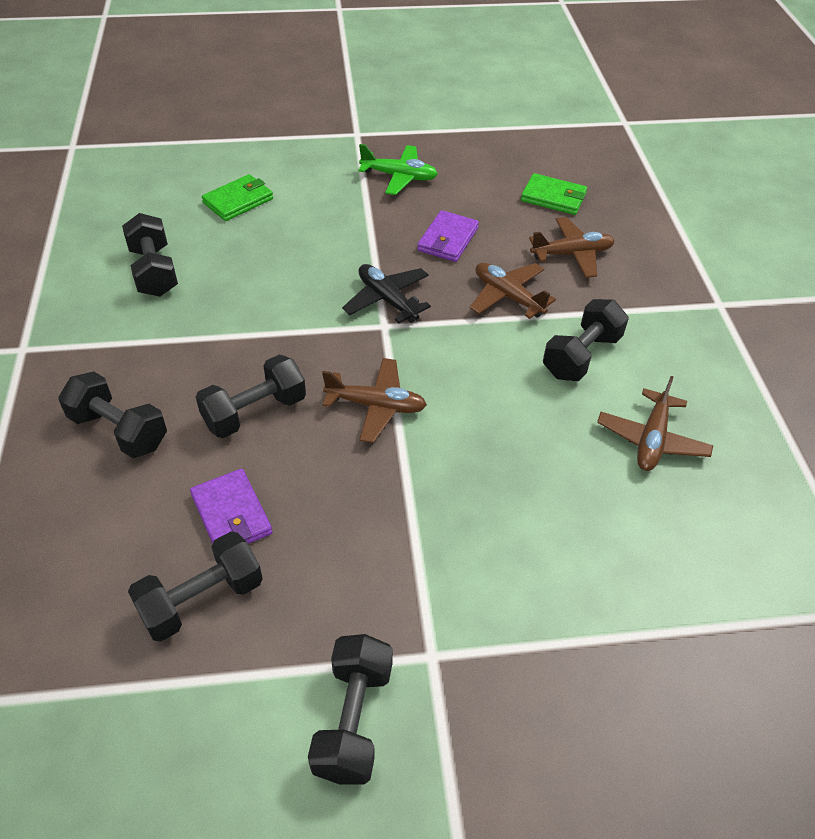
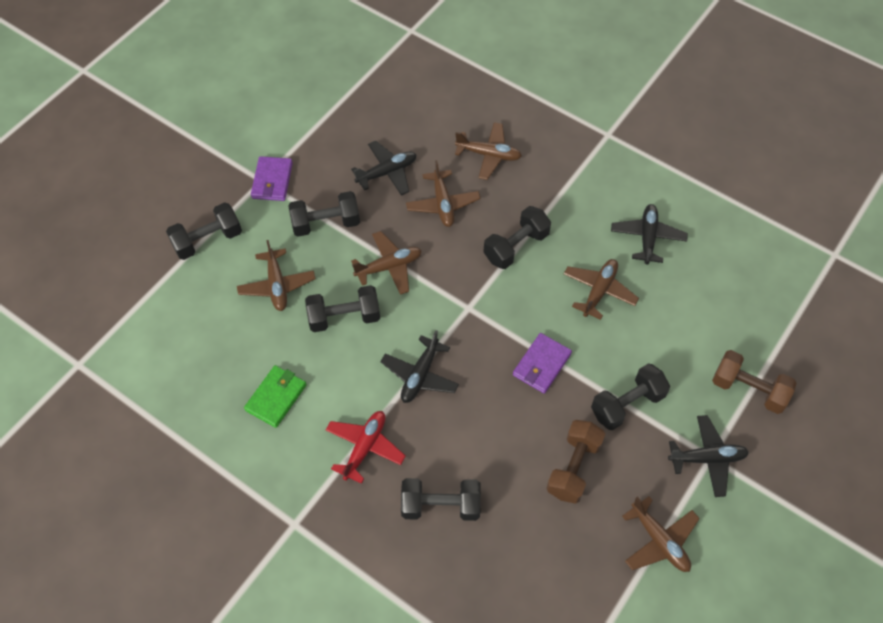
black plane: 1 -> 4
brown dumbbell: 0 -> 2
brown plane: 4 -> 6
green plane: 1 -> 0
green wallet: 2 -> 1
red plane: 0 -> 1

